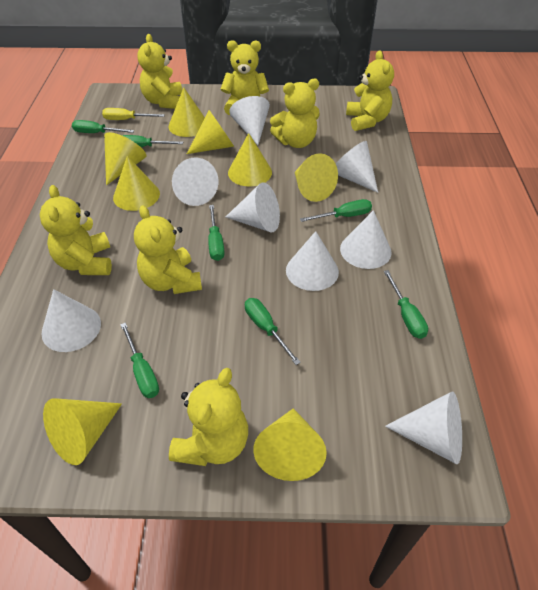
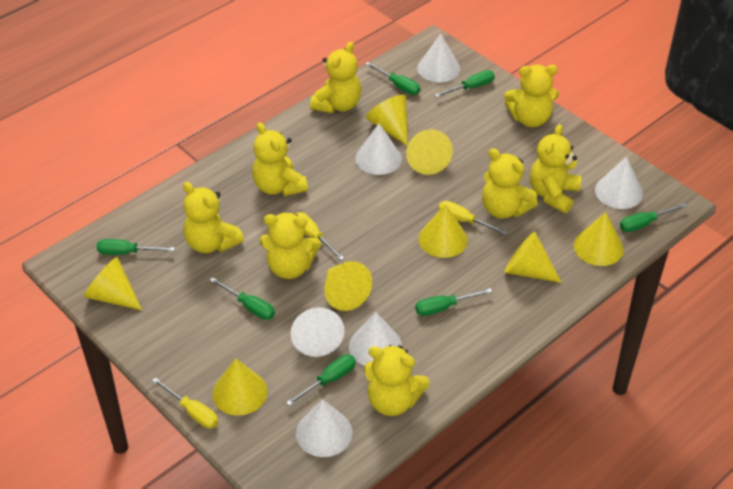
white cone: 8 -> 6
yellow screwdriver: 1 -> 3
yellow teddy bear: 7 -> 8

